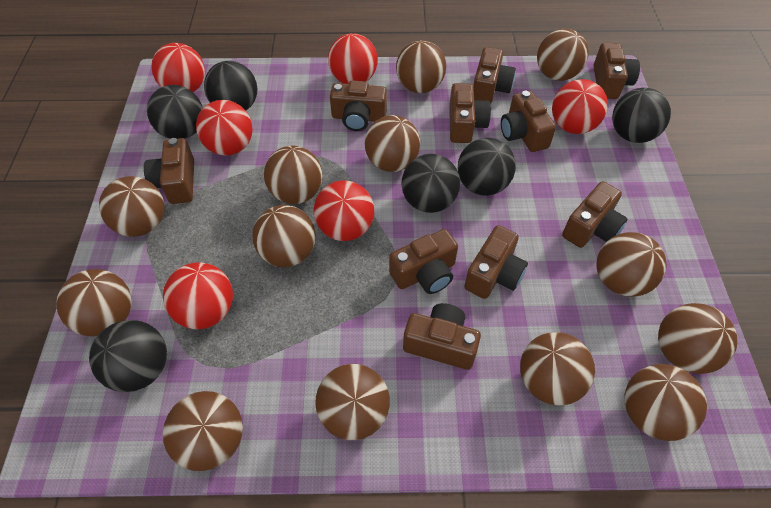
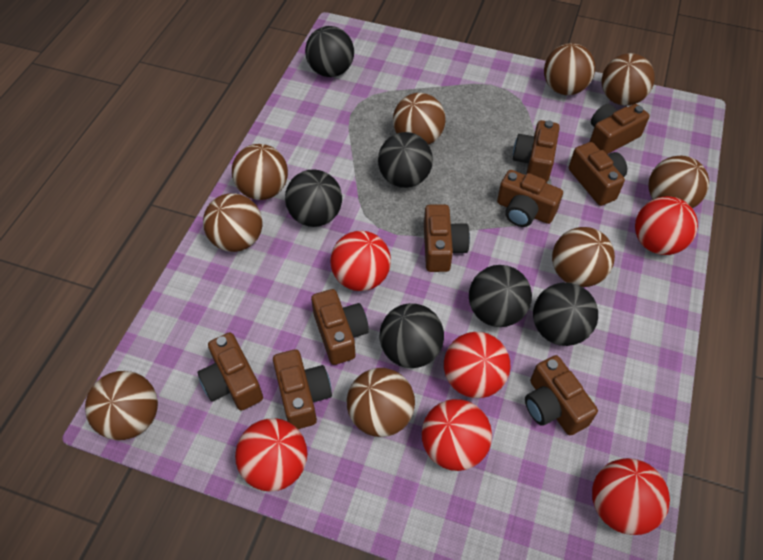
brown ball: 13 -> 9
brown camera: 10 -> 9

